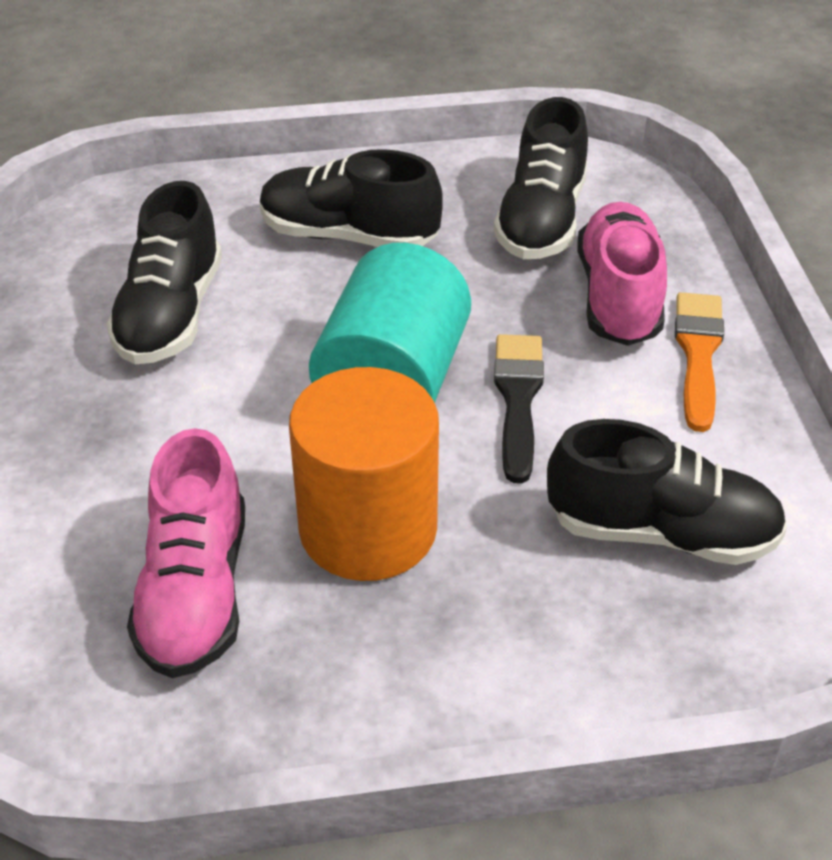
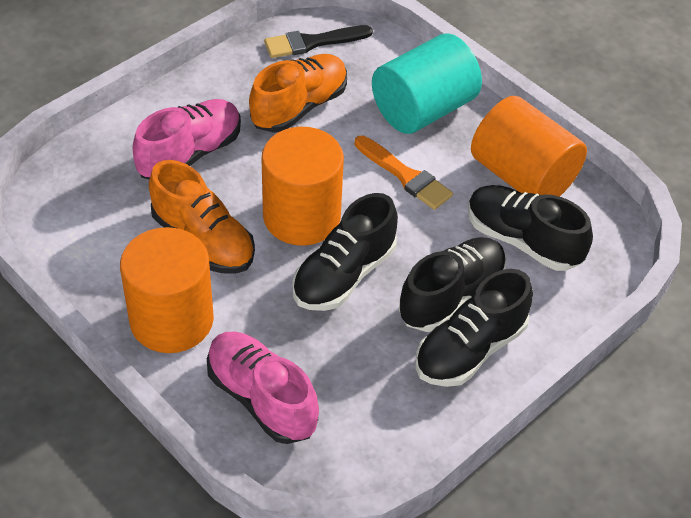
orange cylinder: 1 -> 3
orange shoe: 0 -> 2

